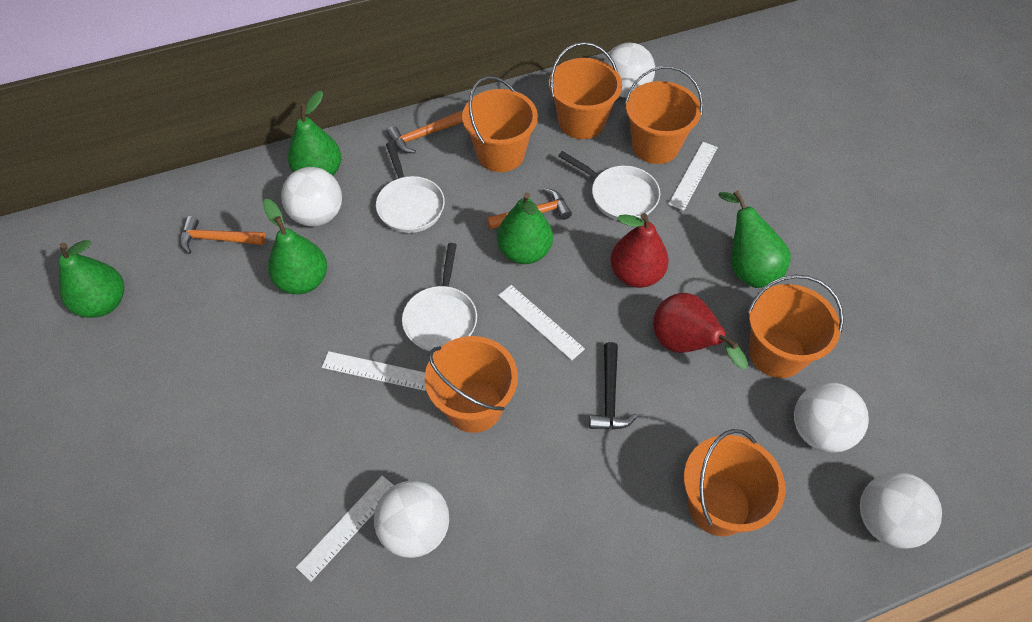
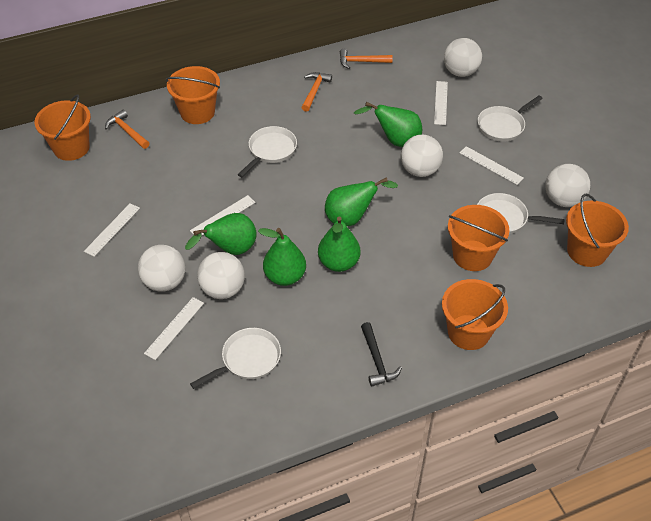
orange bucket: 6 -> 5
red pear: 2 -> 0
white pan: 3 -> 4
white ruler: 4 -> 5

